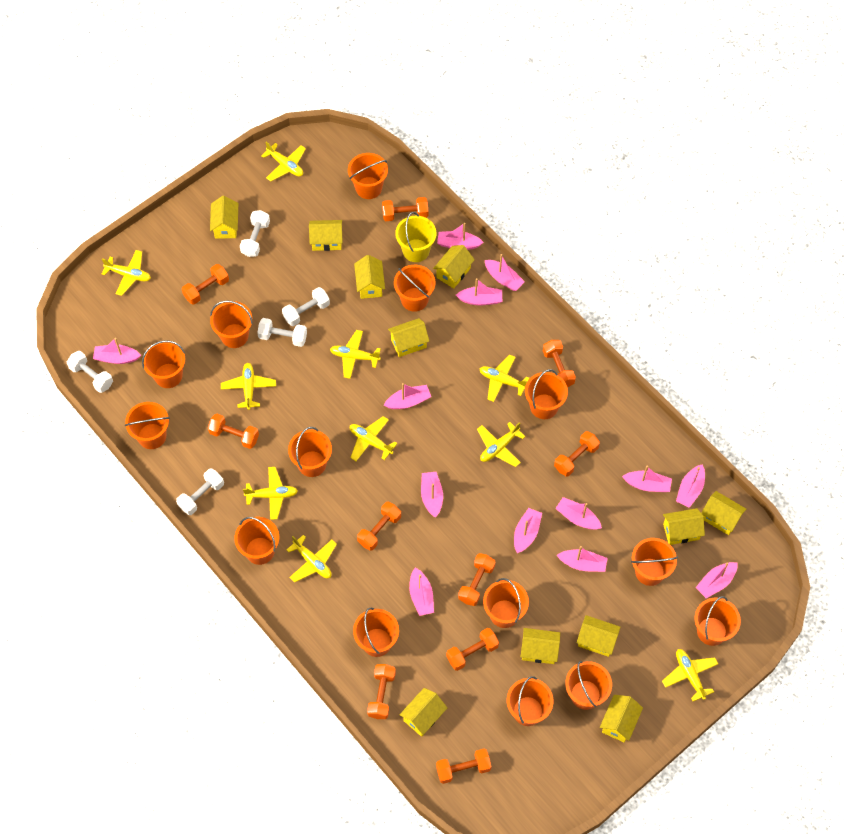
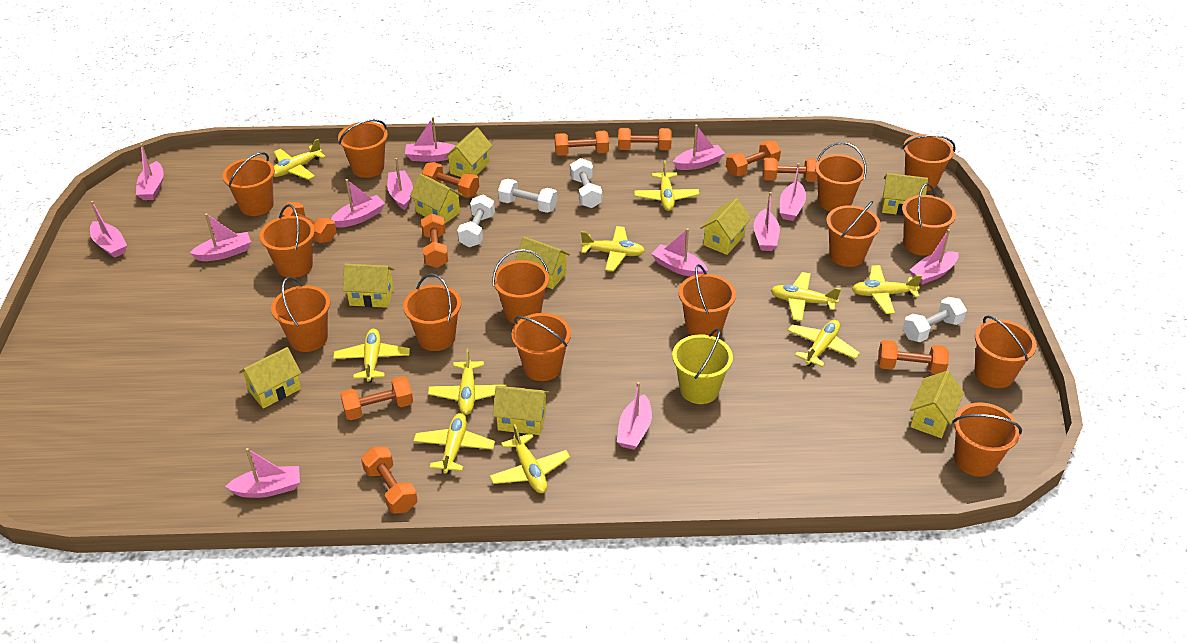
white dumbbell: 5 -> 4
yellow house: 11 -> 9

